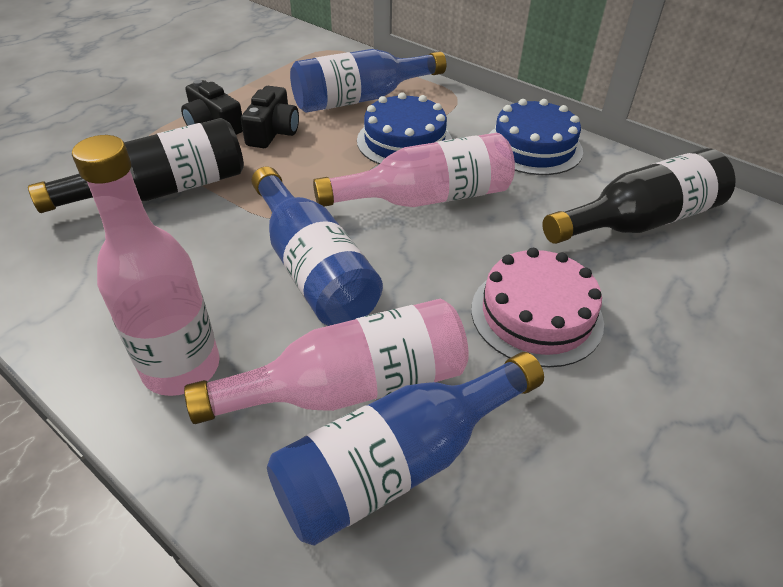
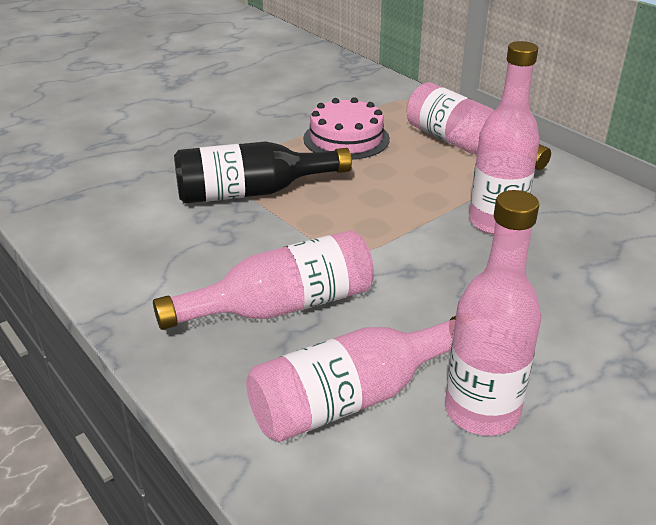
black bottle: 2 -> 1
black camera: 2 -> 0
blue bottle: 3 -> 0
blue cake: 2 -> 0
pink bottle: 3 -> 5

